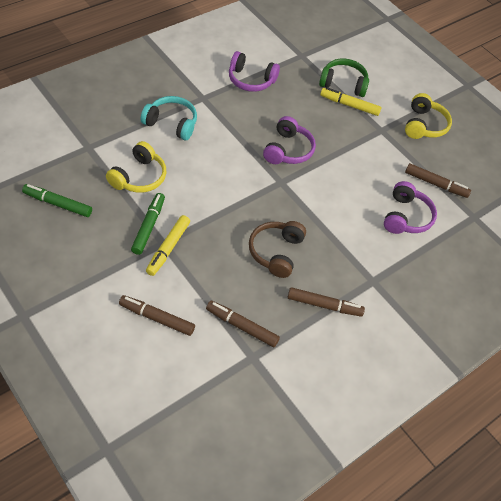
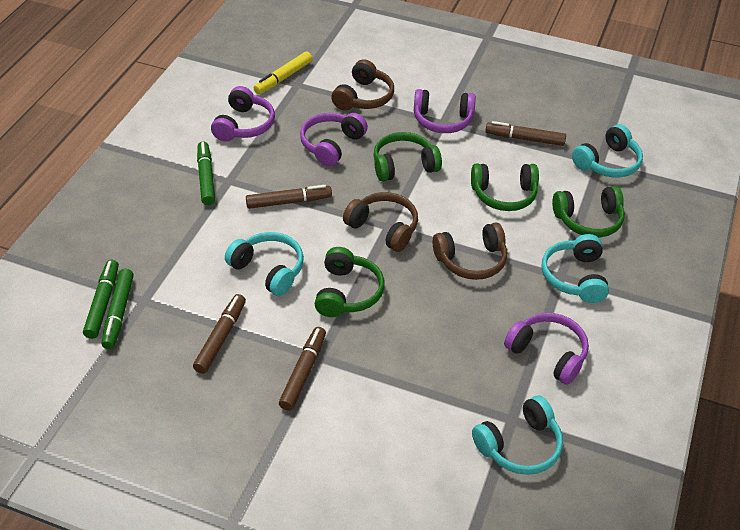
brown headphones: 1 -> 3
green headphones: 1 -> 4
green marker: 2 -> 3
purple headphones: 3 -> 4
turquoise headphones: 1 -> 4
yellow headphones: 2 -> 0
yellow marker: 2 -> 1

